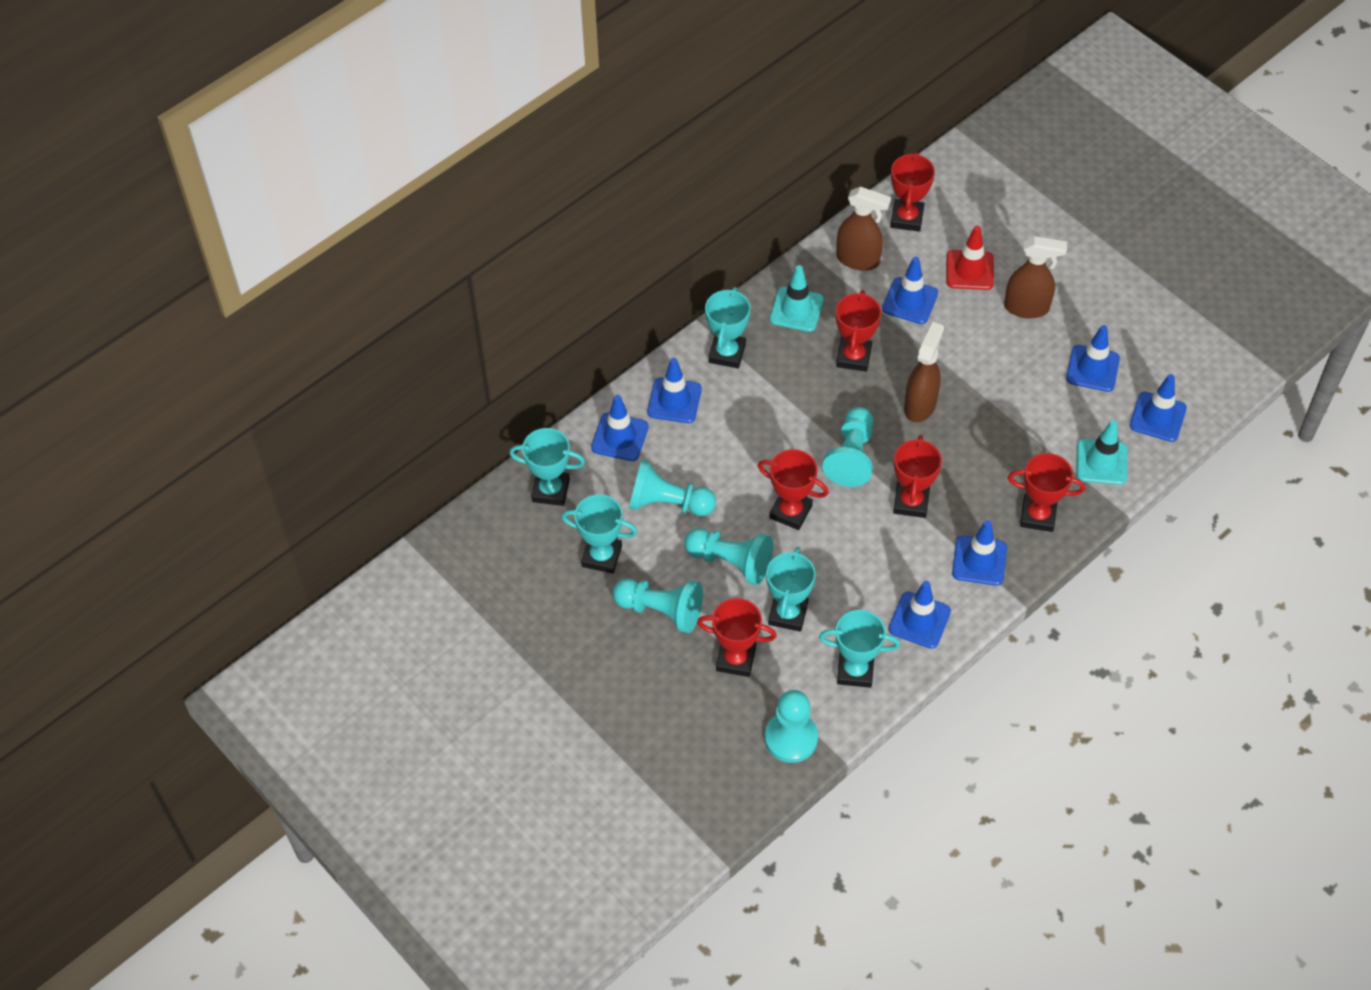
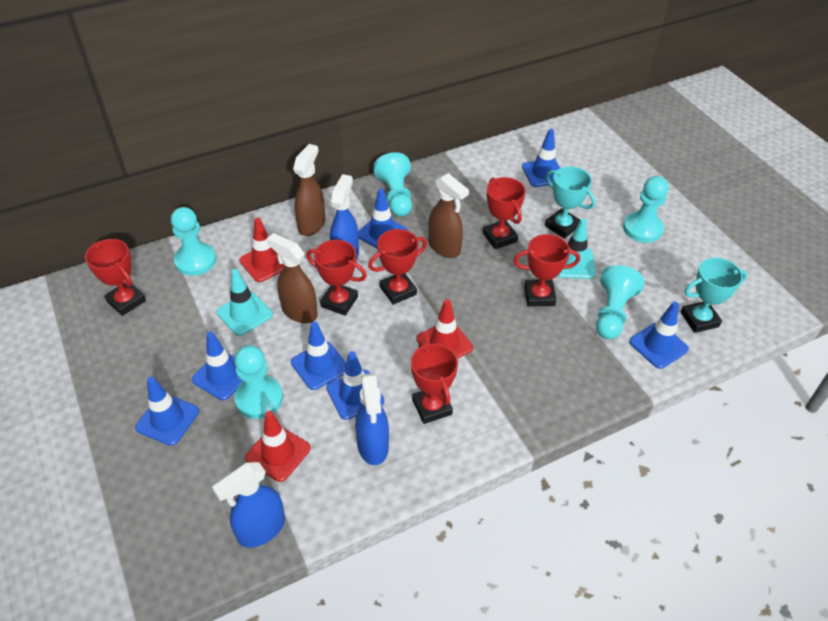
blue spray bottle: 0 -> 3
red traffic cone: 1 -> 3
turquoise trophy: 5 -> 2

